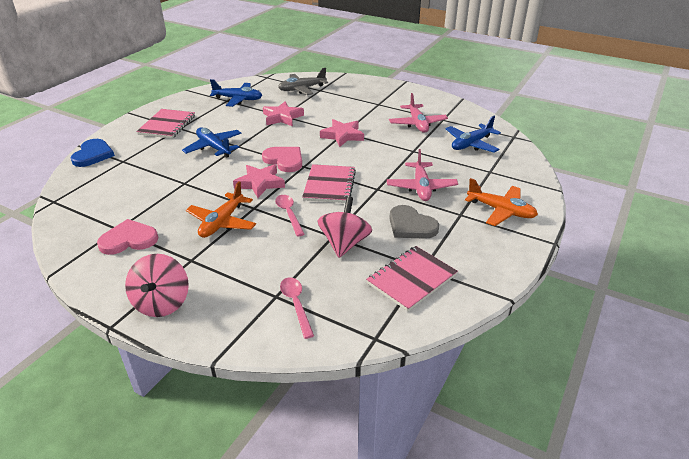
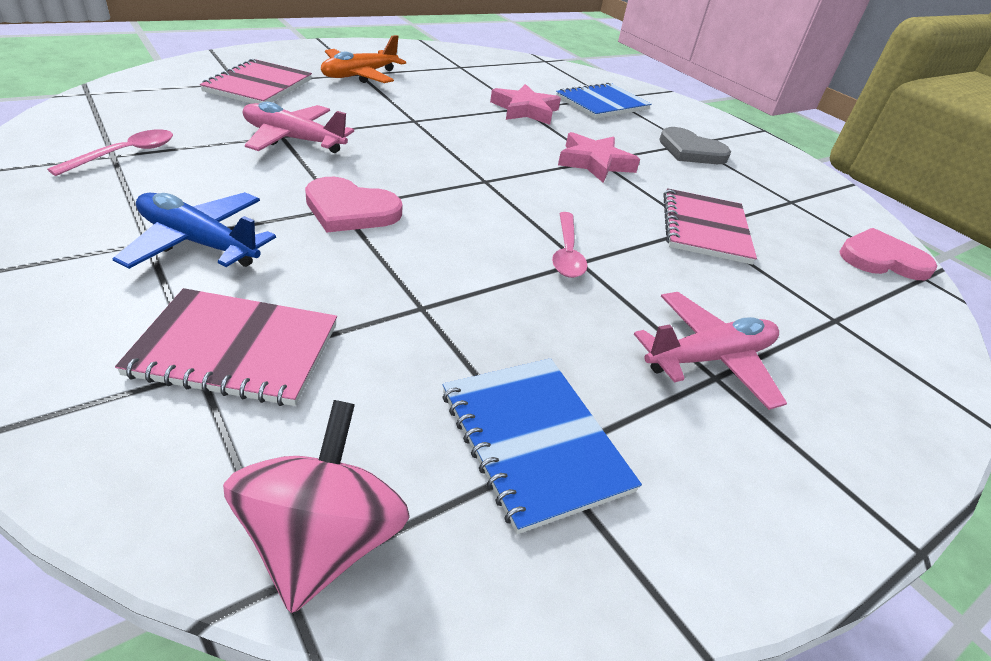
blue heart: 1 -> 0
blue notebook: 0 -> 2
blue plane: 3 -> 1
grey plane: 1 -> 0
orange plane: 2 -> 1
pink spinning top: 2 -> 1
pink star: 3 -> 2

